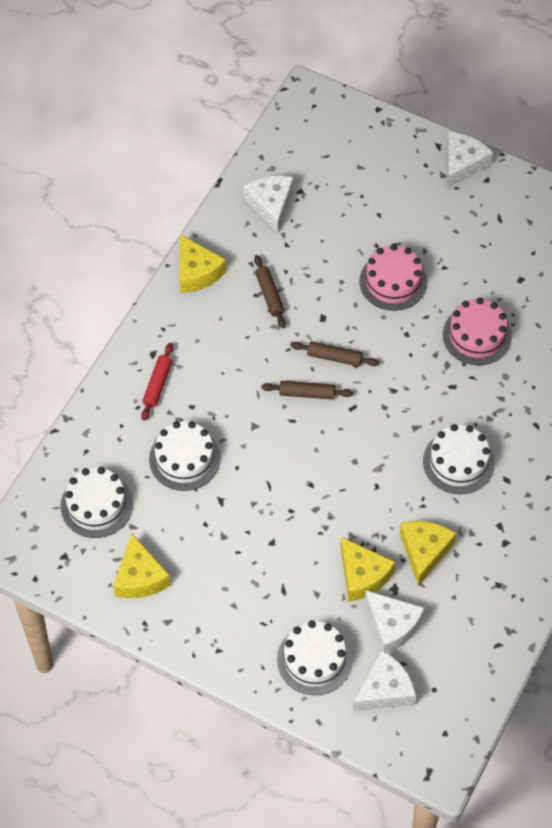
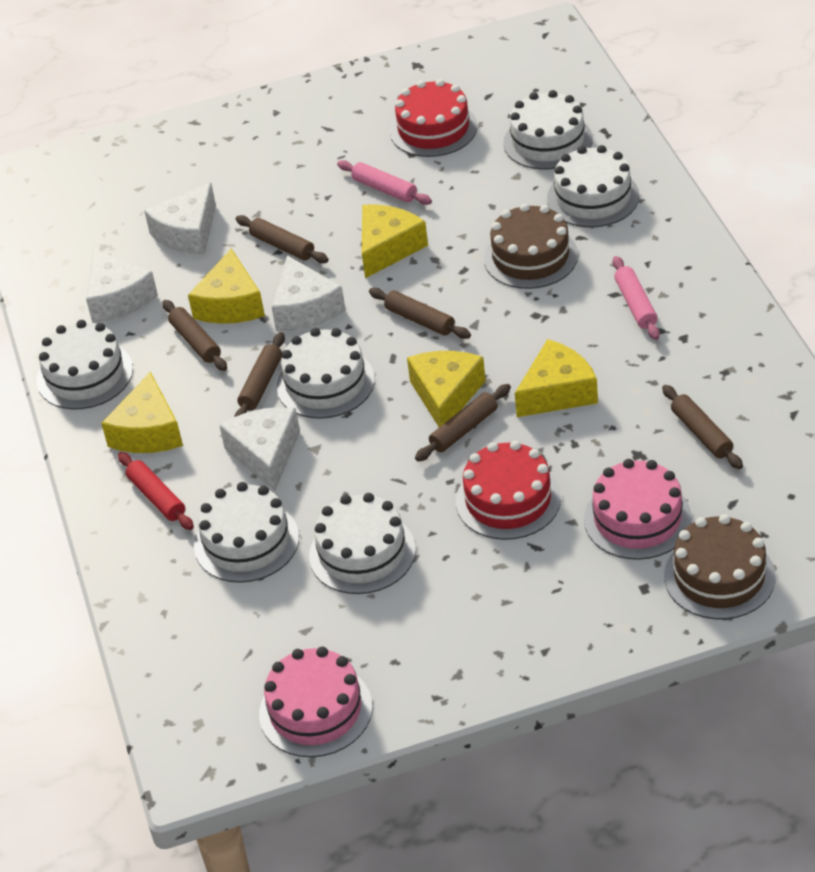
brown cake: 0 -> 2
brown rolling pin: 3 -> 6
pink rolling pin: 0 -> 2
red cake: 0 -> 2
white cake: 4 -> 6
yellow cheese: 4 -> 5

